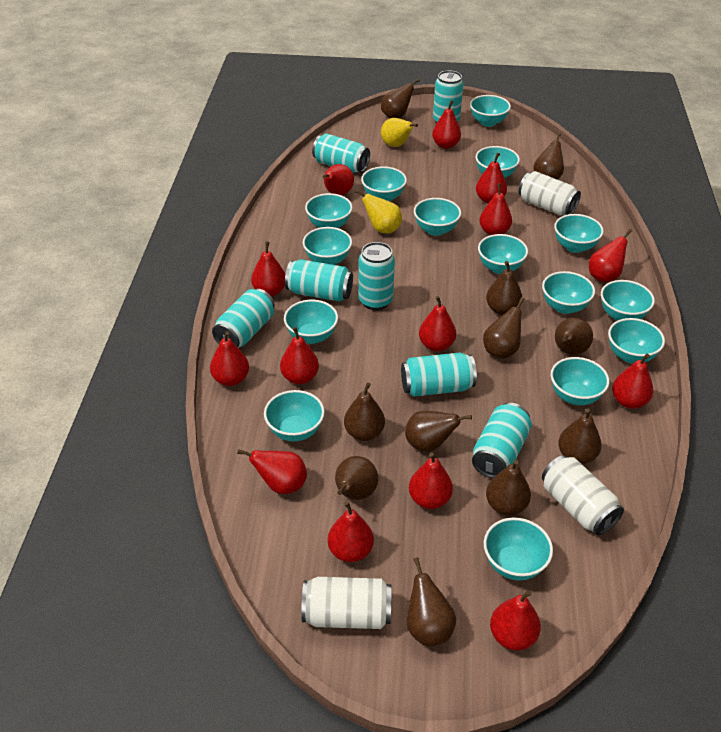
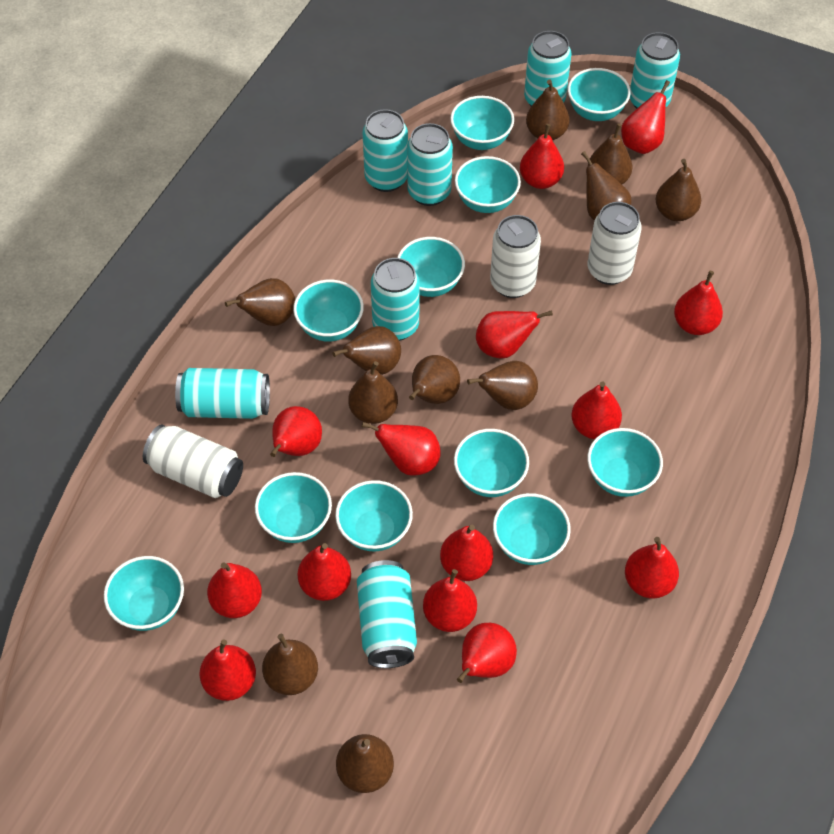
turquoise bowl: 15 -> 11
yellow pear: 2 -> 0

